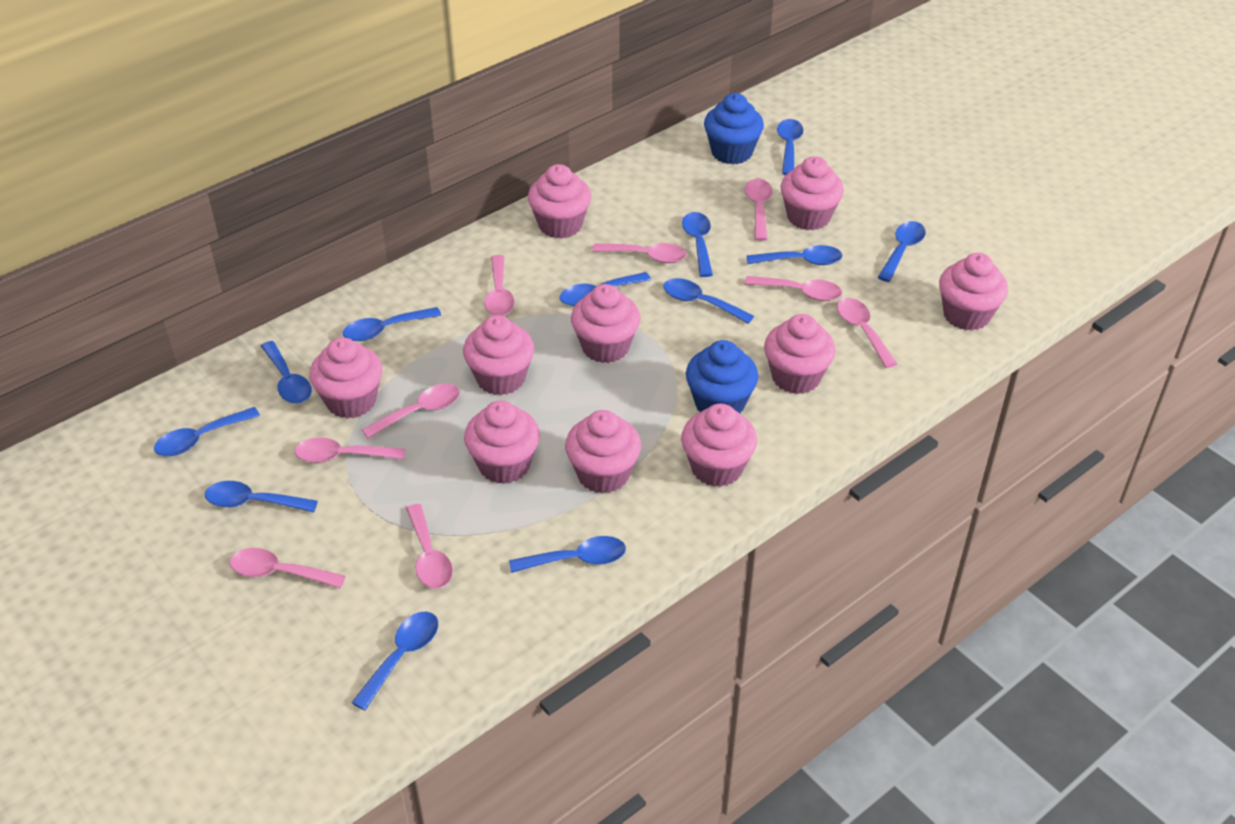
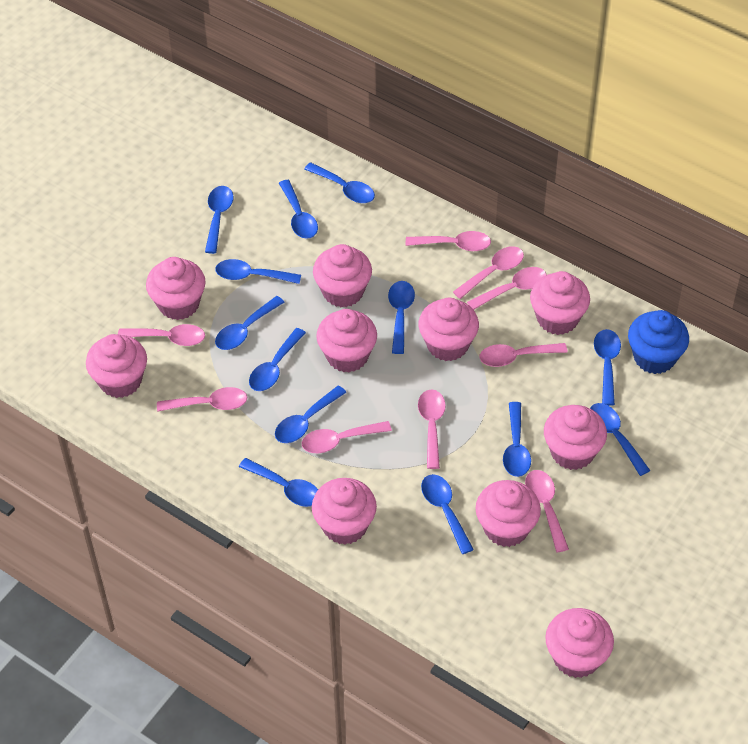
blue cupcake: 2 -> 1
blue spoon: 12 -> 13

